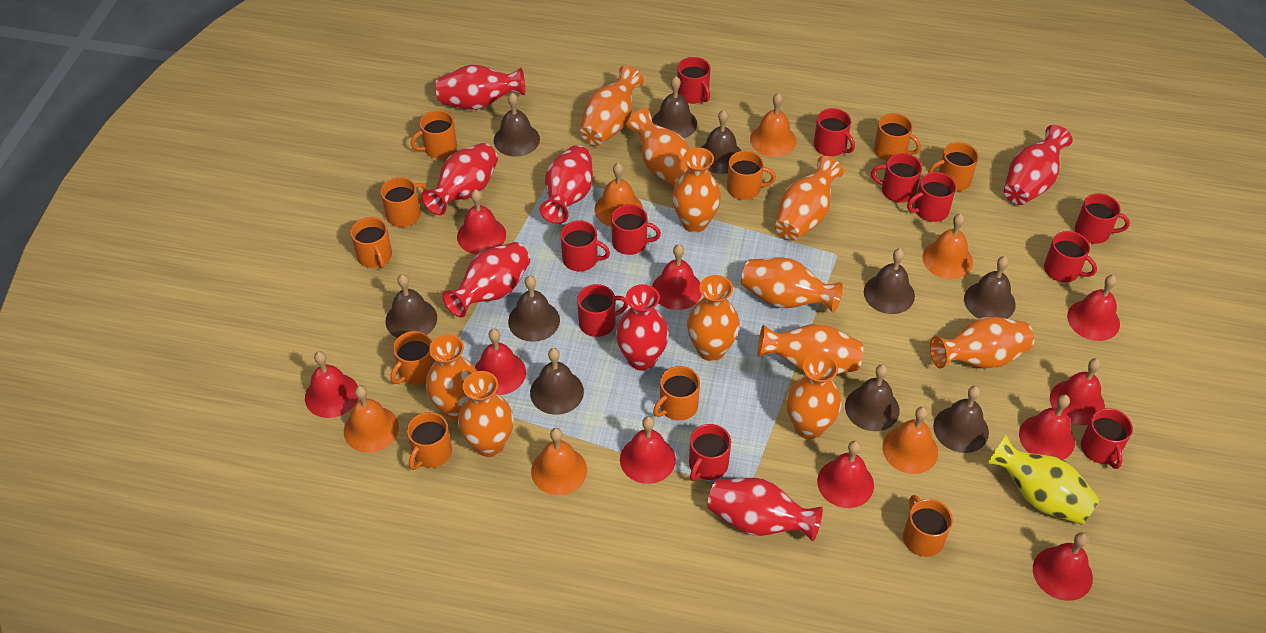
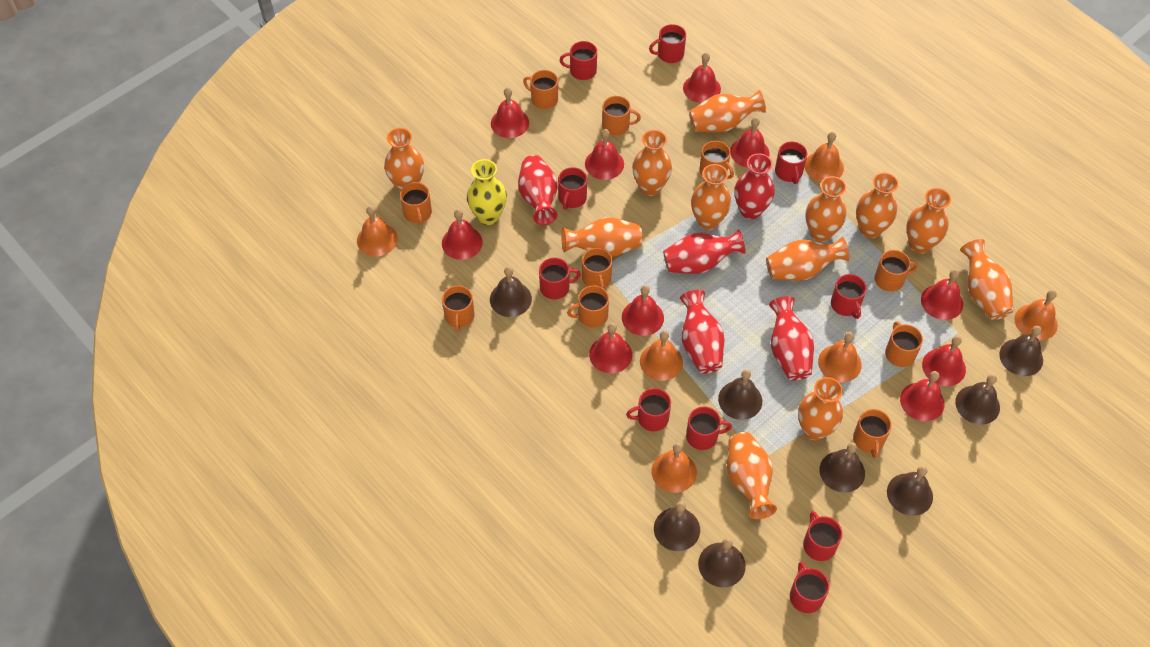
brown bell: 10 -> 8
orange vase: 11 -> 12
red mug: 11 -> 10
red vase: 7 -> 5

